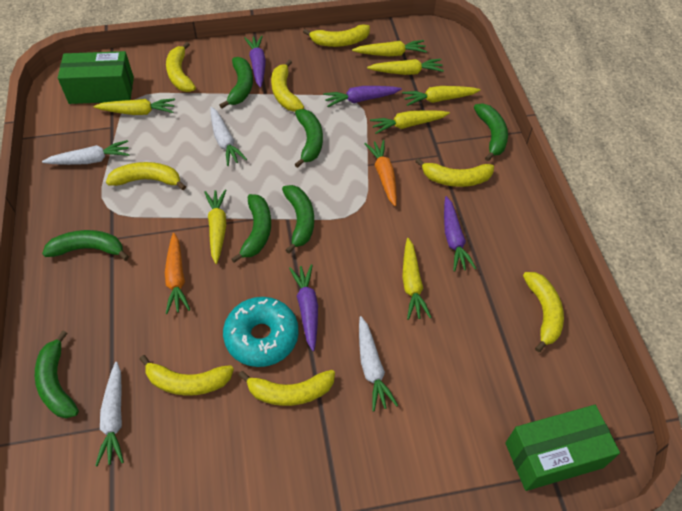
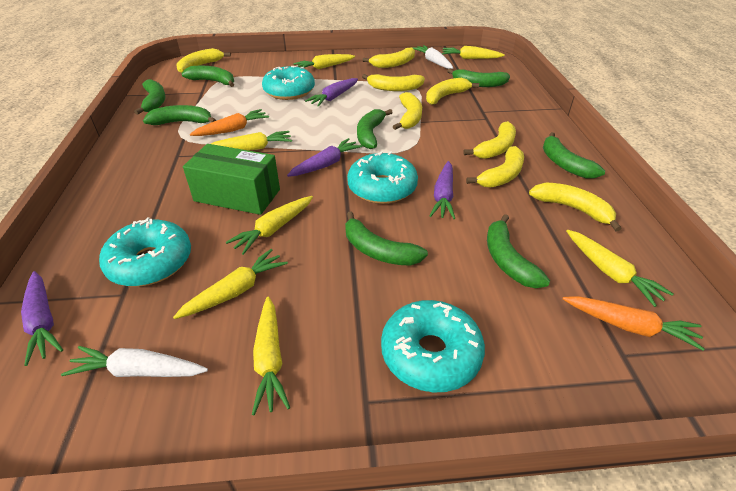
green banana: 7 -> 8
green box: 2 -> 1
turquoise donut: 1 -> 4
white carrot: 4 -> 2

